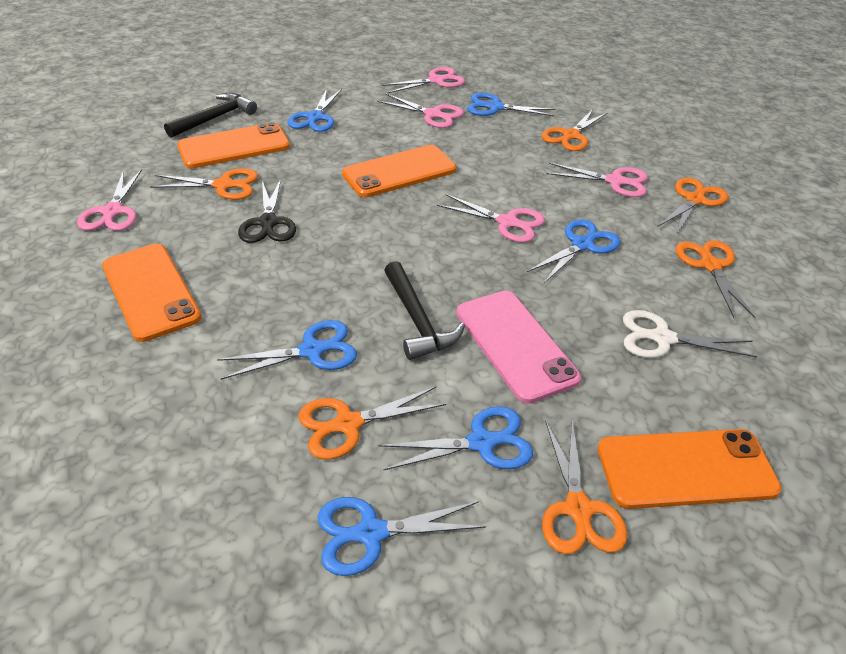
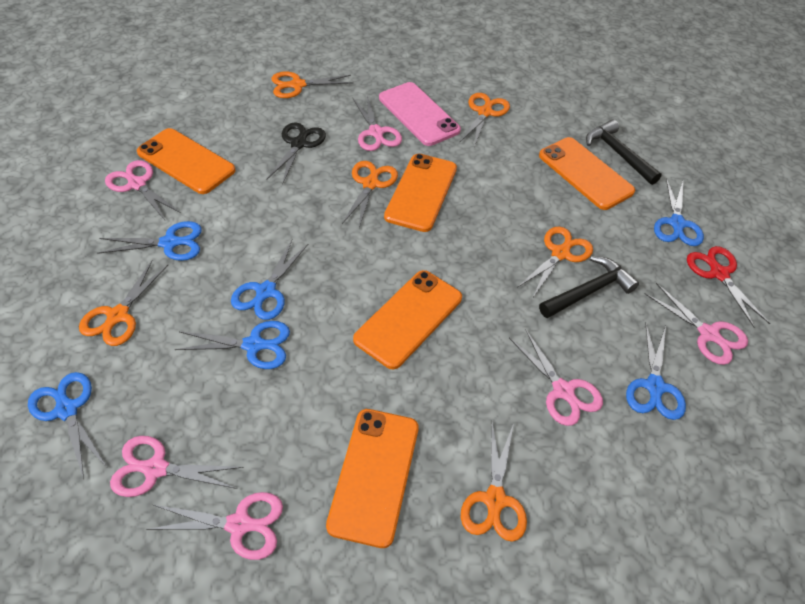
orange phone: 4 -> 5
pink scissors: 5 -> 6
red scissors: 0 -> 1
white scissors: 1 -> 0

